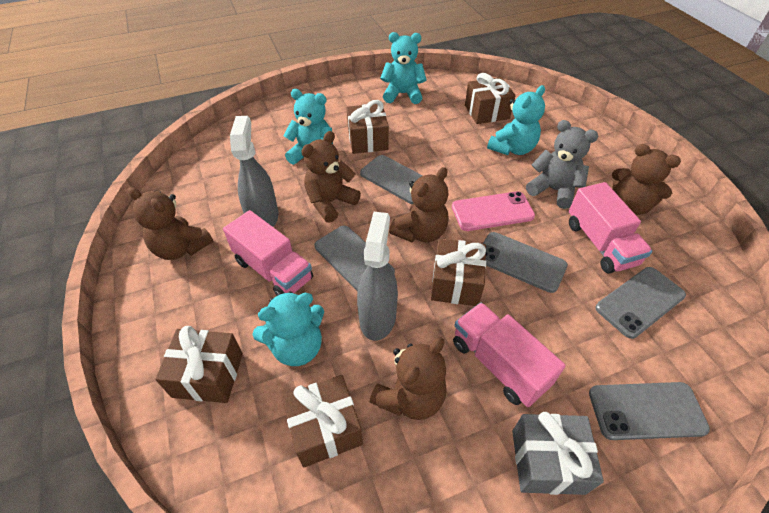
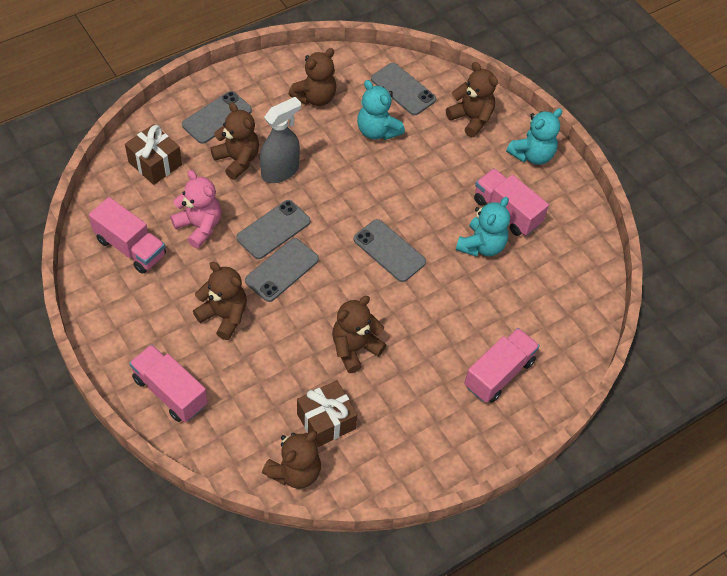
brown gift: 5 -> 2
brown teddy bear: 5 -> 6
grey gift: 1 -> 0
grey spray bottle: 2 -> 1
grey teddy bear: 1 -> 0
pink phone: 1 -> 0
pink teddy bear: 0 -> 1
pink truck: 3 -> 4
turquoise teddy bear: 4 -> 3

